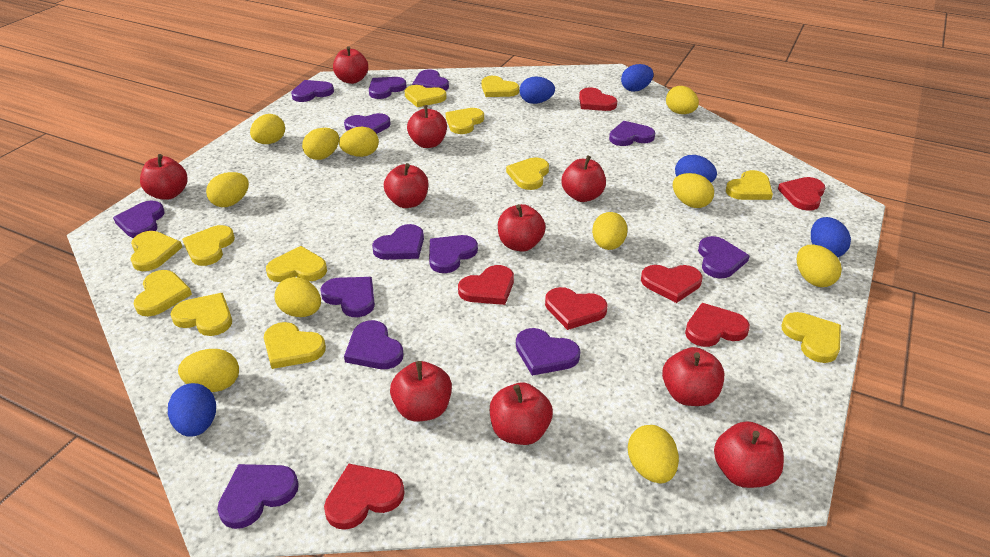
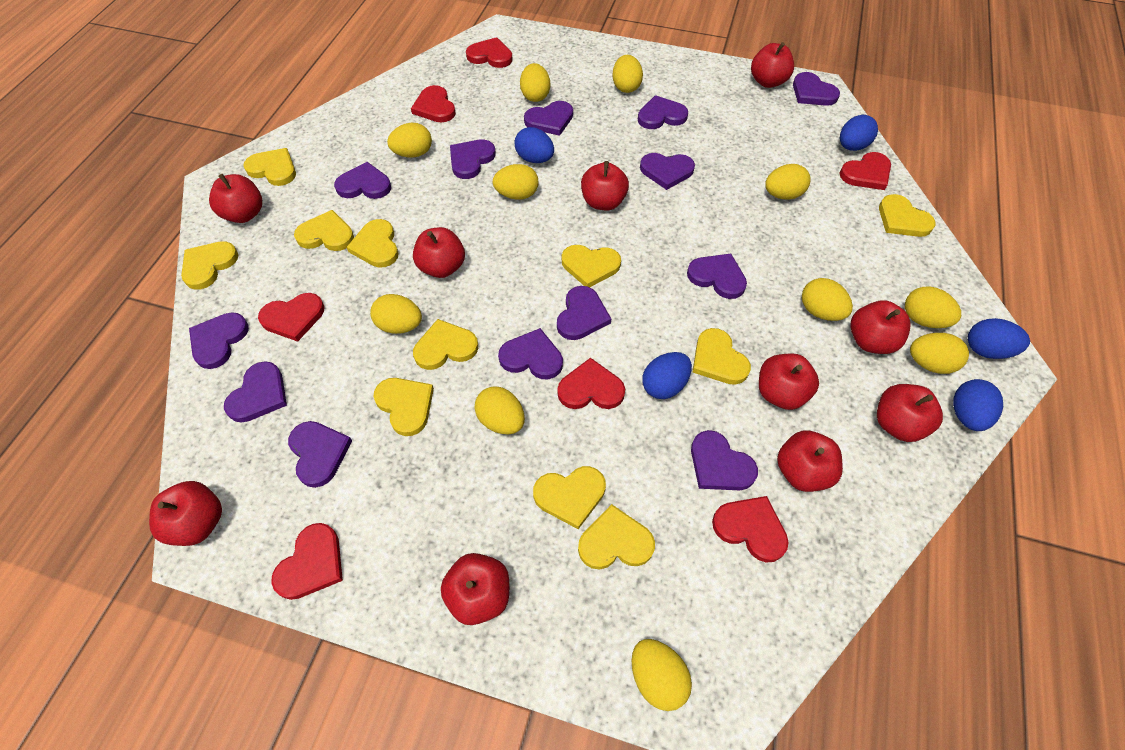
yellow heart: 12 -> 11

